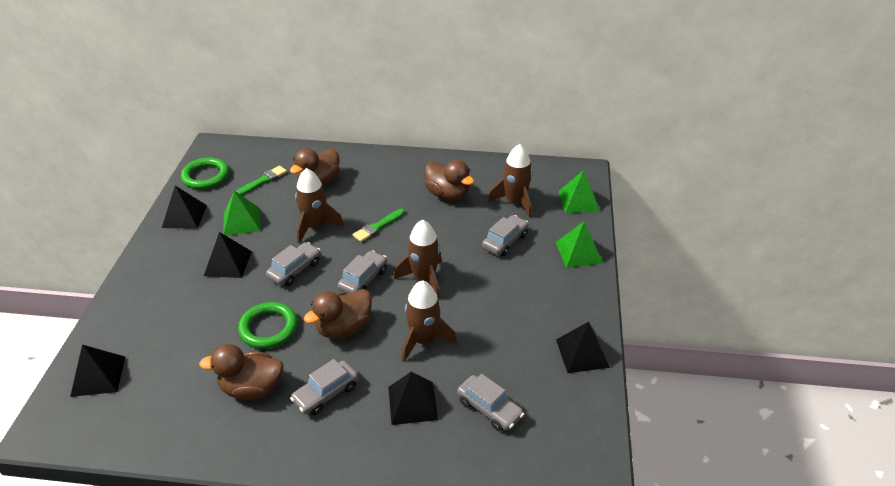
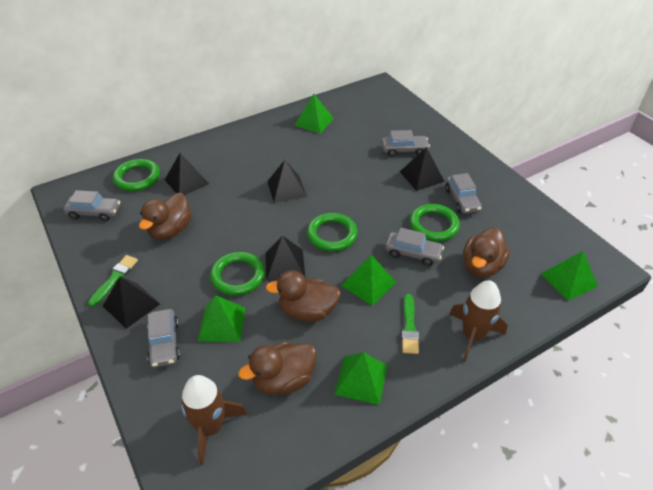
brown rocket: 4 -> 2
green pyramid: 3 -> 5
green ring: 2 -> 4

